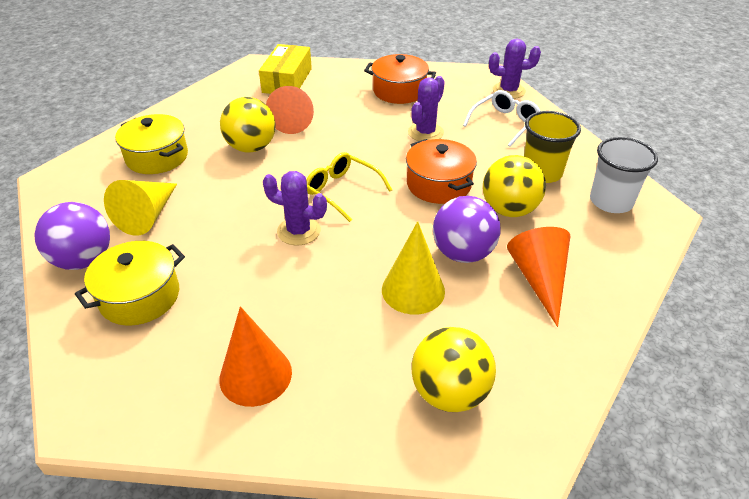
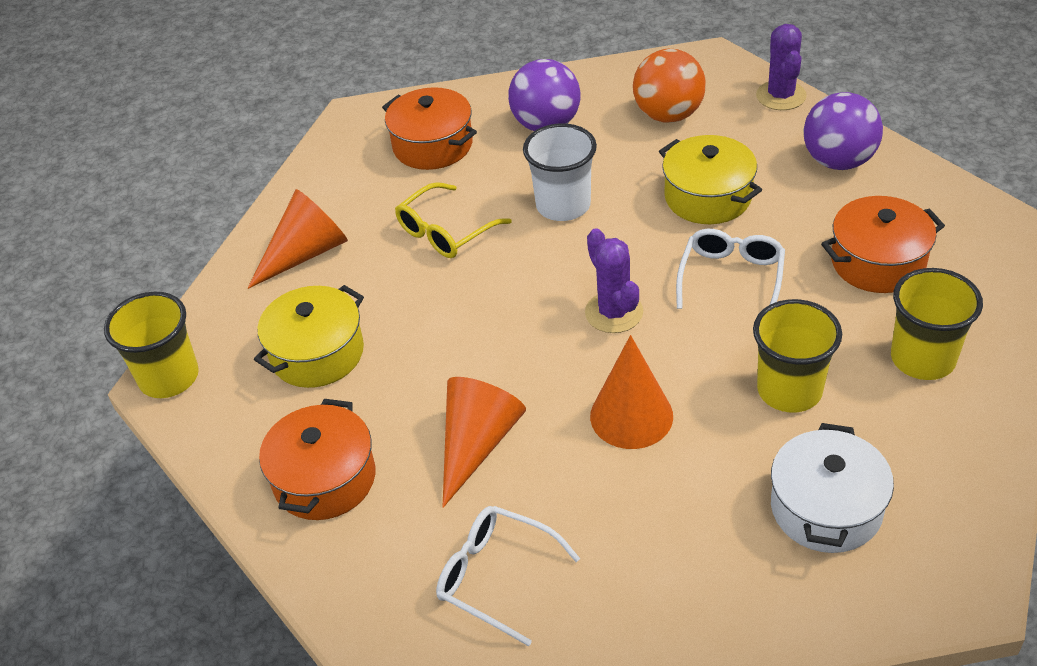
orange ball: 0 -> 1
orange pot: 2 -> 3
purple cactus: 3 -> 2
white glasses: 1 -> 2
white pot: 0 -> 1
yellow ball: 3 -> 0
yellow box: 1 -> 0
yellow cone: 2 -> 0
yellow cup: 1 -> 3

